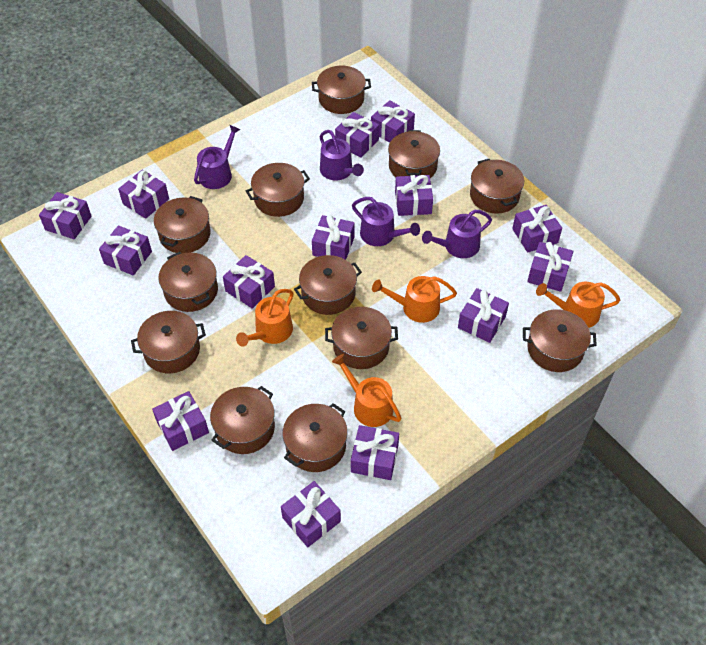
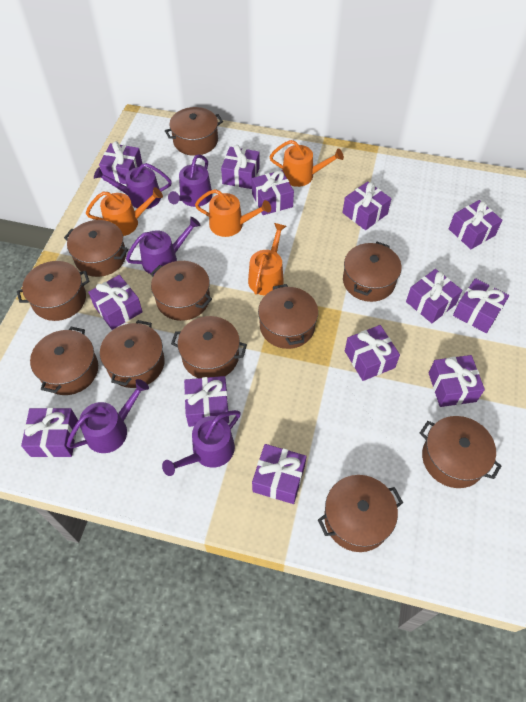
brown pot: 12 -> 11
purple gift: 14 -> 13
purple watering can: 4 -> 5

